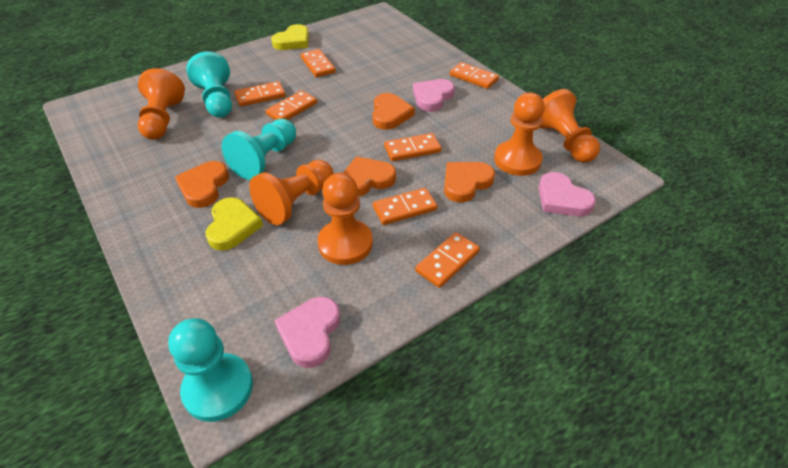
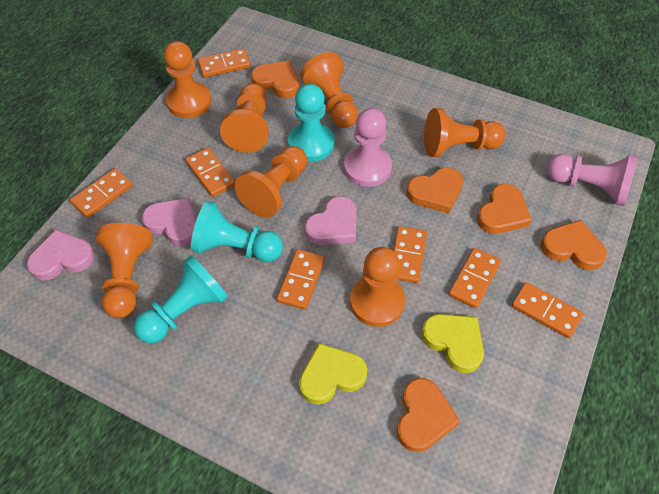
orange heart: 4 -> 5
orange pawn: 5 -> 7
pink pawn: 0 -> 2

